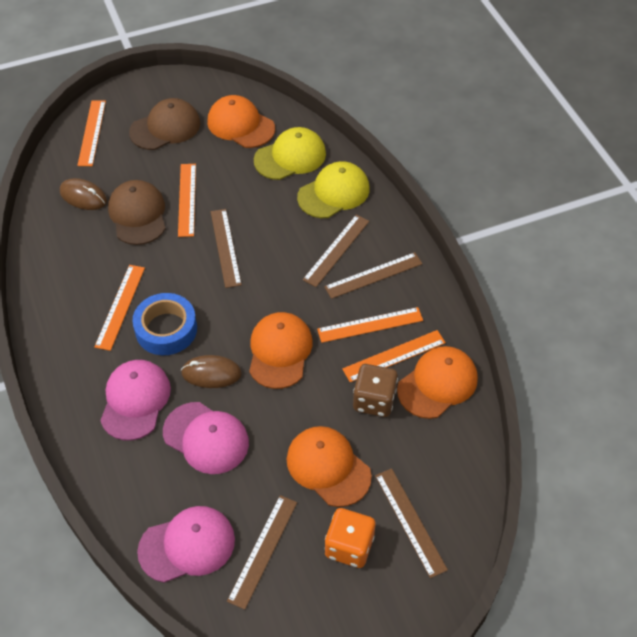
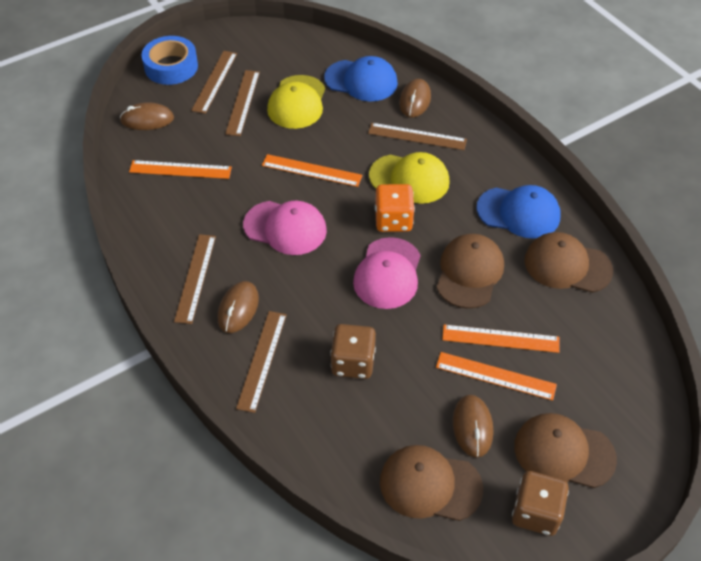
blue cap: 0 -> 2
brown cap: 2 -> 4
brown dice: 1 -> 2
brown mouse: 2 -> 4
orange cap: 4 -> 0
orange ruler: 5 -> 4
pink cap: 3 -> 2

